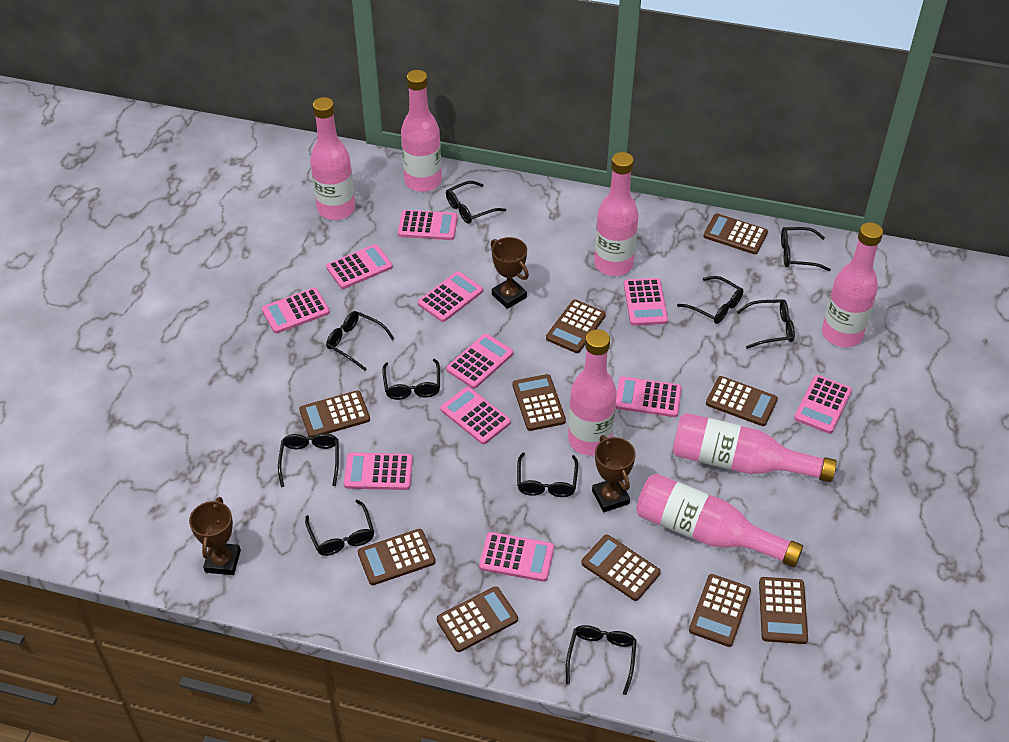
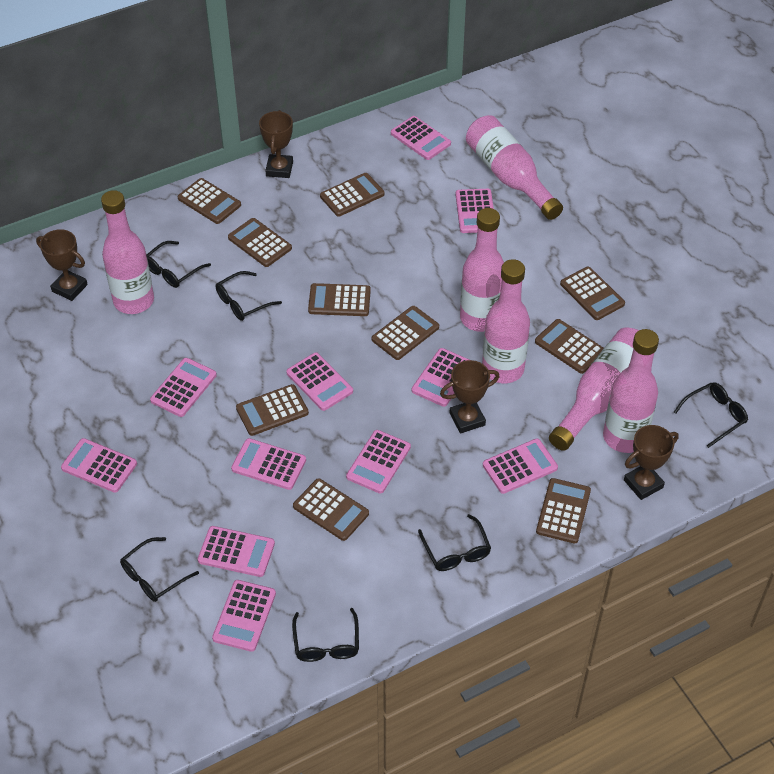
black glasses: 10 -> 6
brown trophy: 3 -> 4
pink bottle: 7 -> 6

